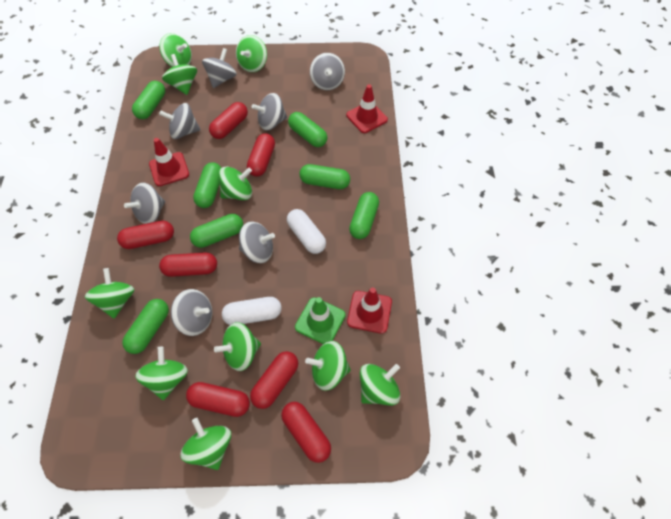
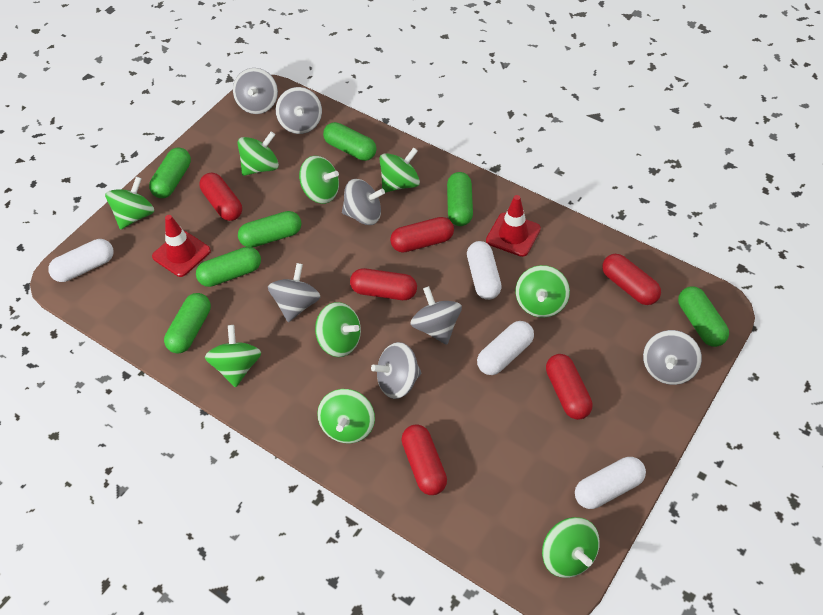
green spinning top: 10 -> 9
green traffic cone: 1 -> 0
red capsule: 7 -> 6
red traffic cone: 3 -> 2
white capsule: 2 -> 4

